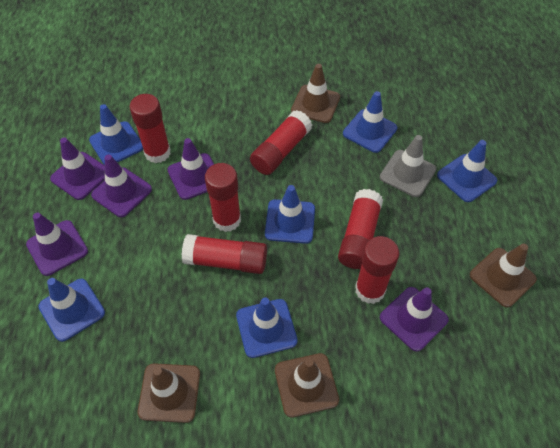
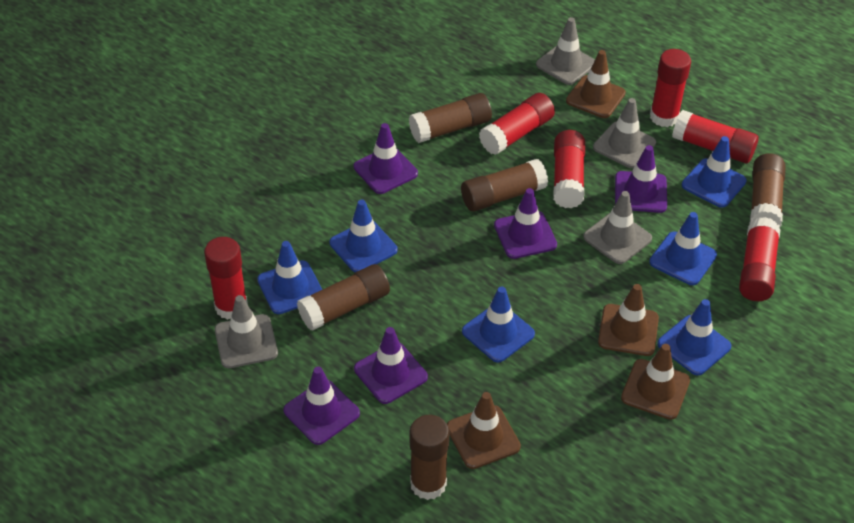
brown glue stick: 0 -> 5
grey traffic cone: 1 -> 4

